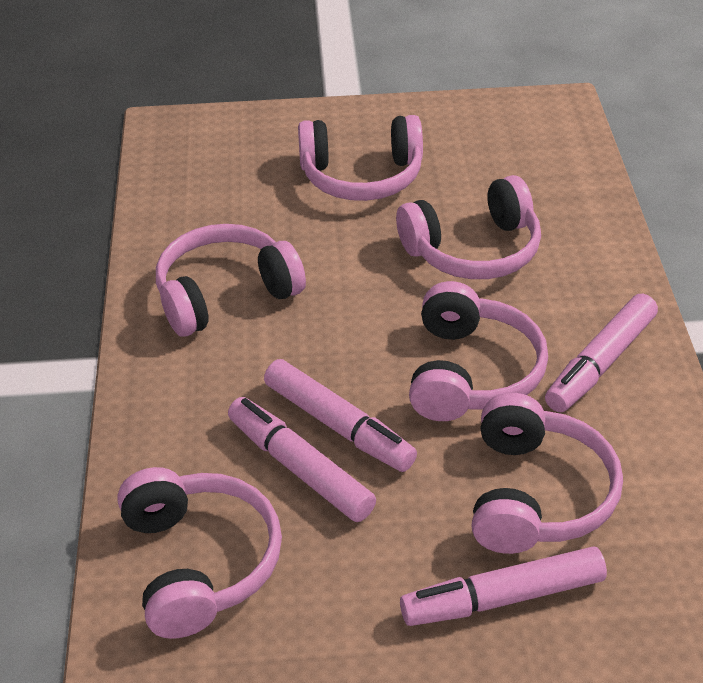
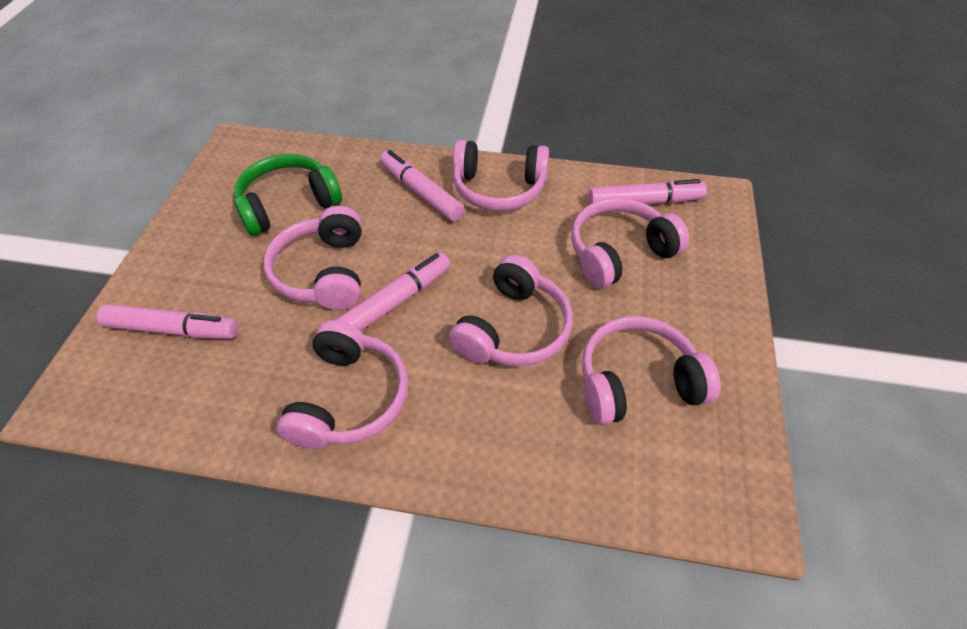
green headphones: 0 -> 1

